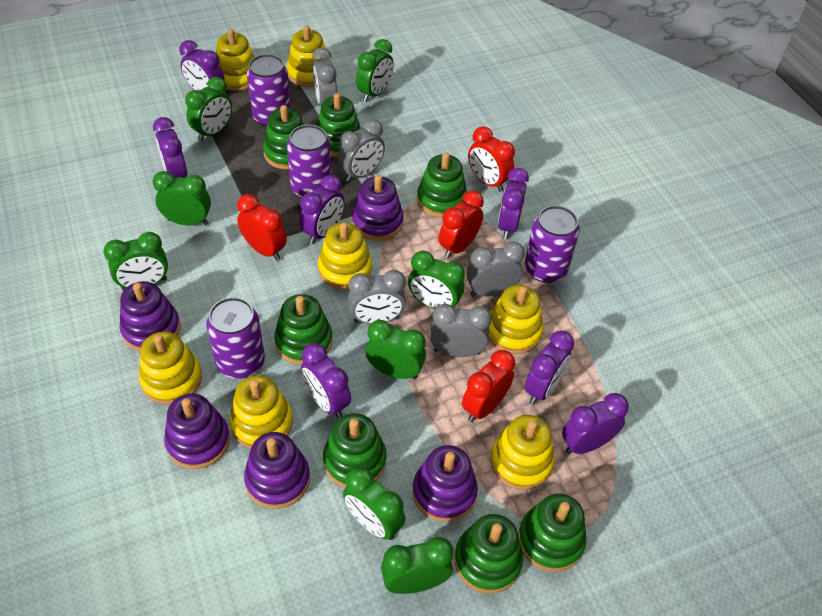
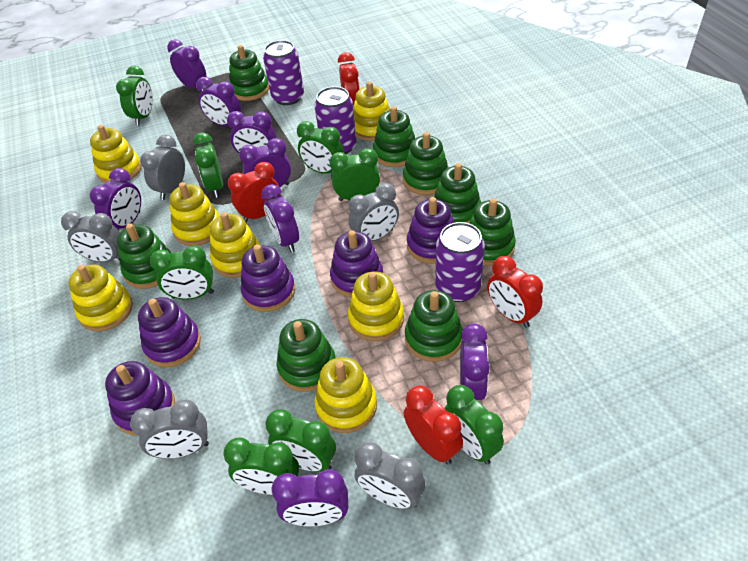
green stacking toy: 7 -> 8
purple can: 4 -> 3
purple clock: 7 -> 8

